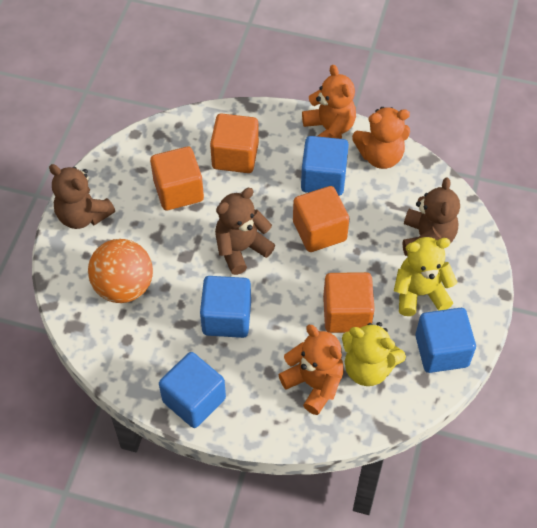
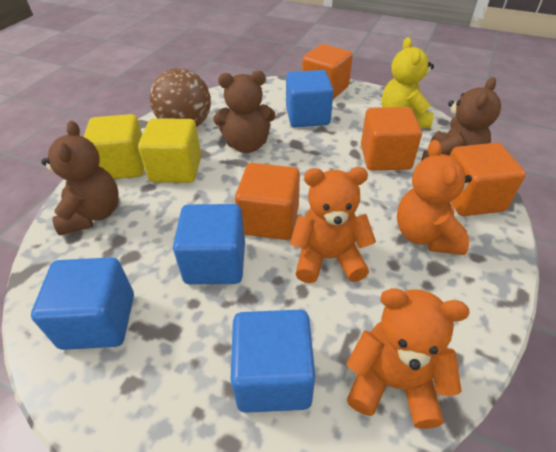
brown ball: 0 -> 1
orange ball: 1 -> 0
yellow cube: 0 -> 2
yellow teddy bear: 2 -> 1

